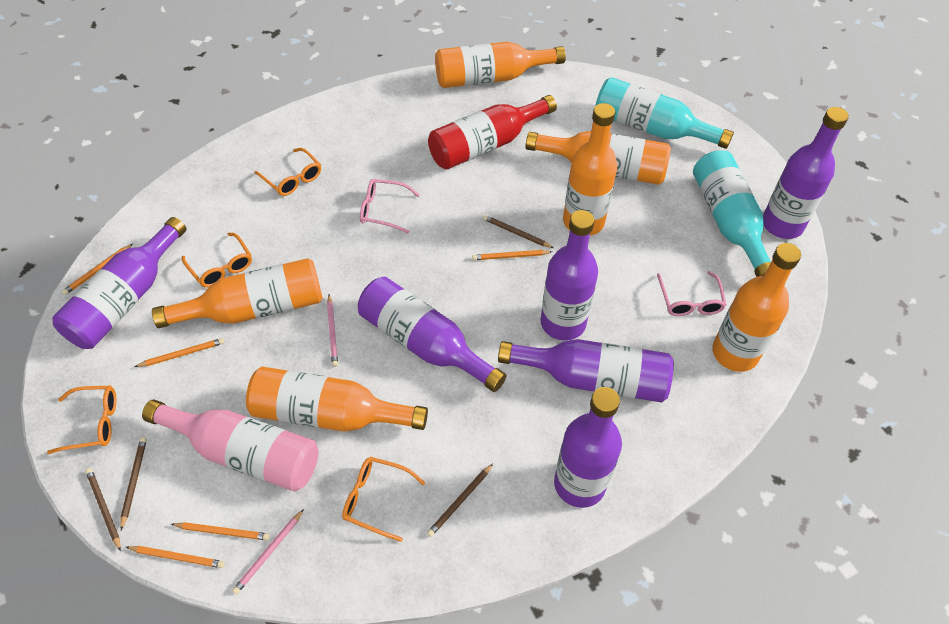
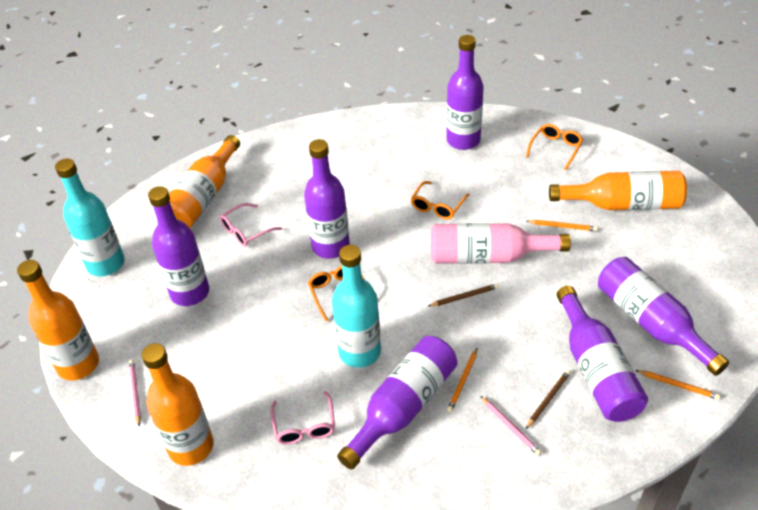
brown pencil: 4 -> 2
orange bottle: 6 -> 4
orange glasses: 4 -> 3
orange pencil: 5 -> 3
red bottle: 1 -> 0

